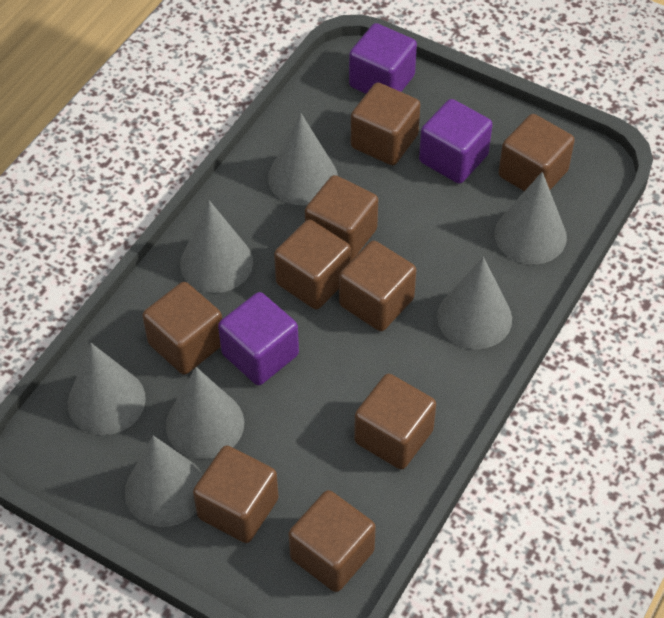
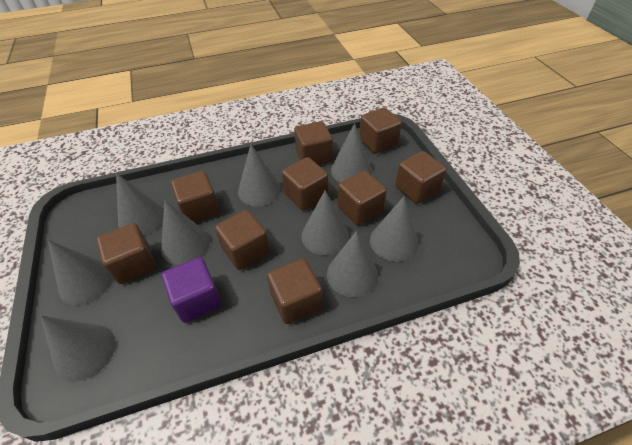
grey cone: 7 -> 9
purple cube: 3 -> 1

